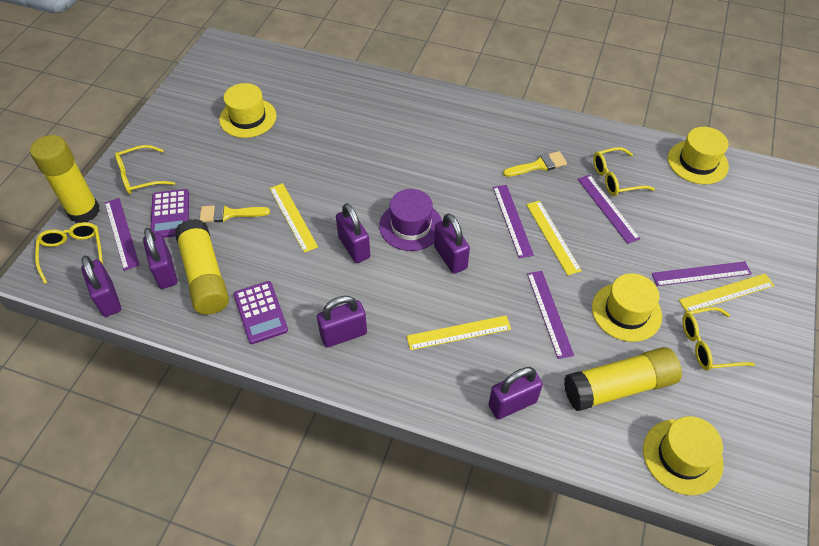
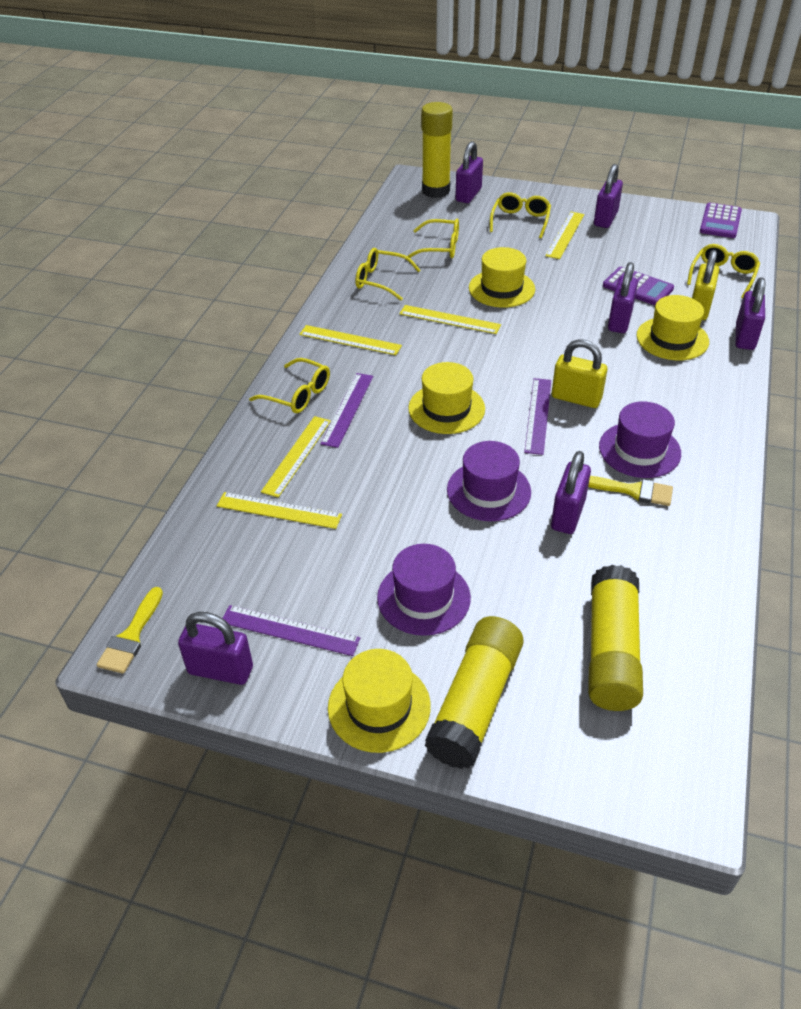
purple hat: 1 -> 3
purple ruler: 5 -> 3
yellow glasses: 4 -> 5
yellow padlock: 0 -> 2
yellow ruler: 4 -> 5

